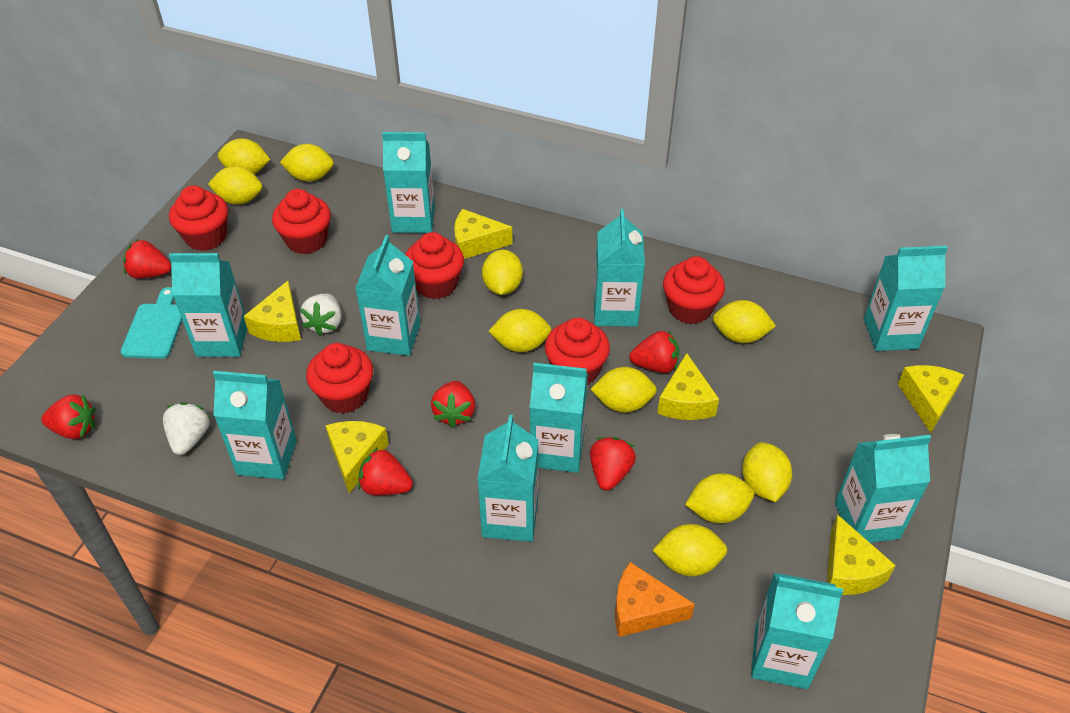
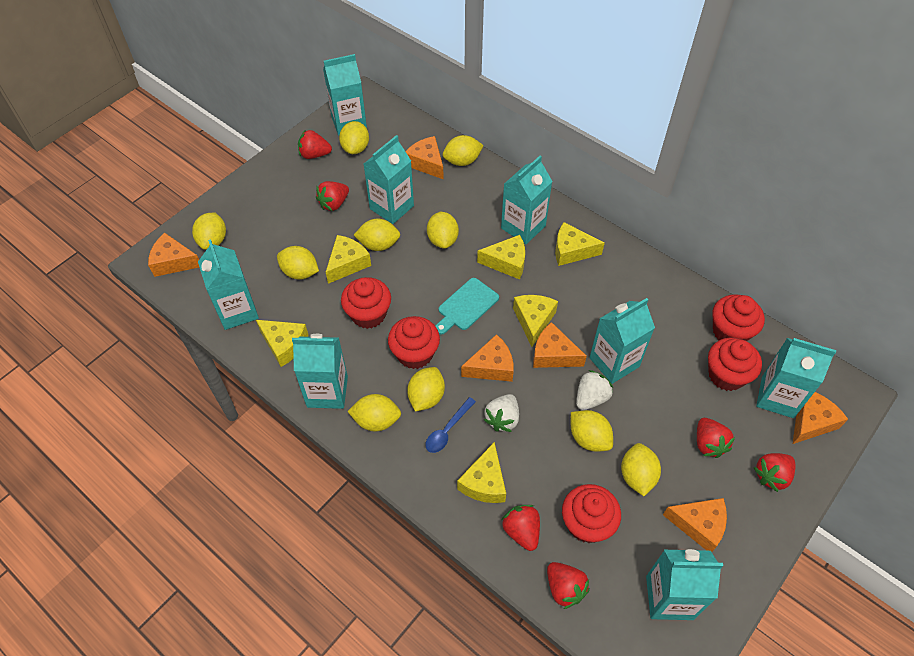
blue spoon: 0 -> 1
orange cheese: 1 -> 6
red cupcake: 6 -> 5
turquoise carton: 10 -> 8

